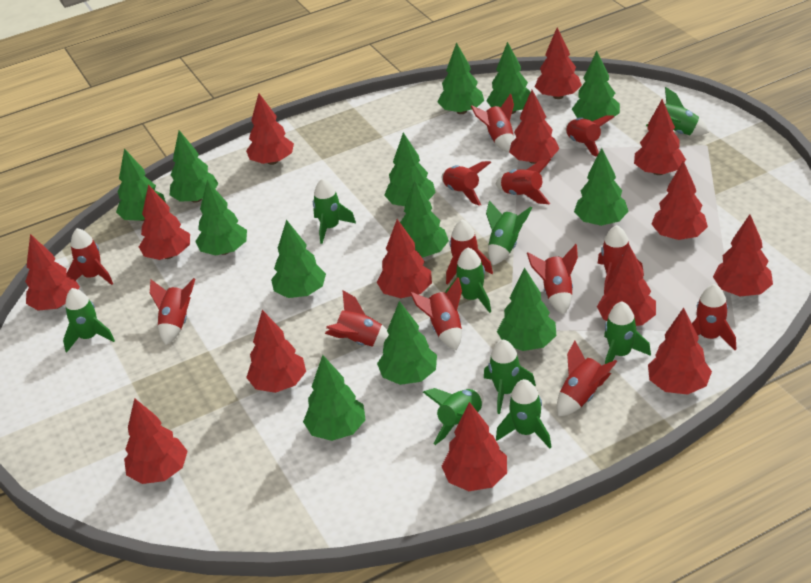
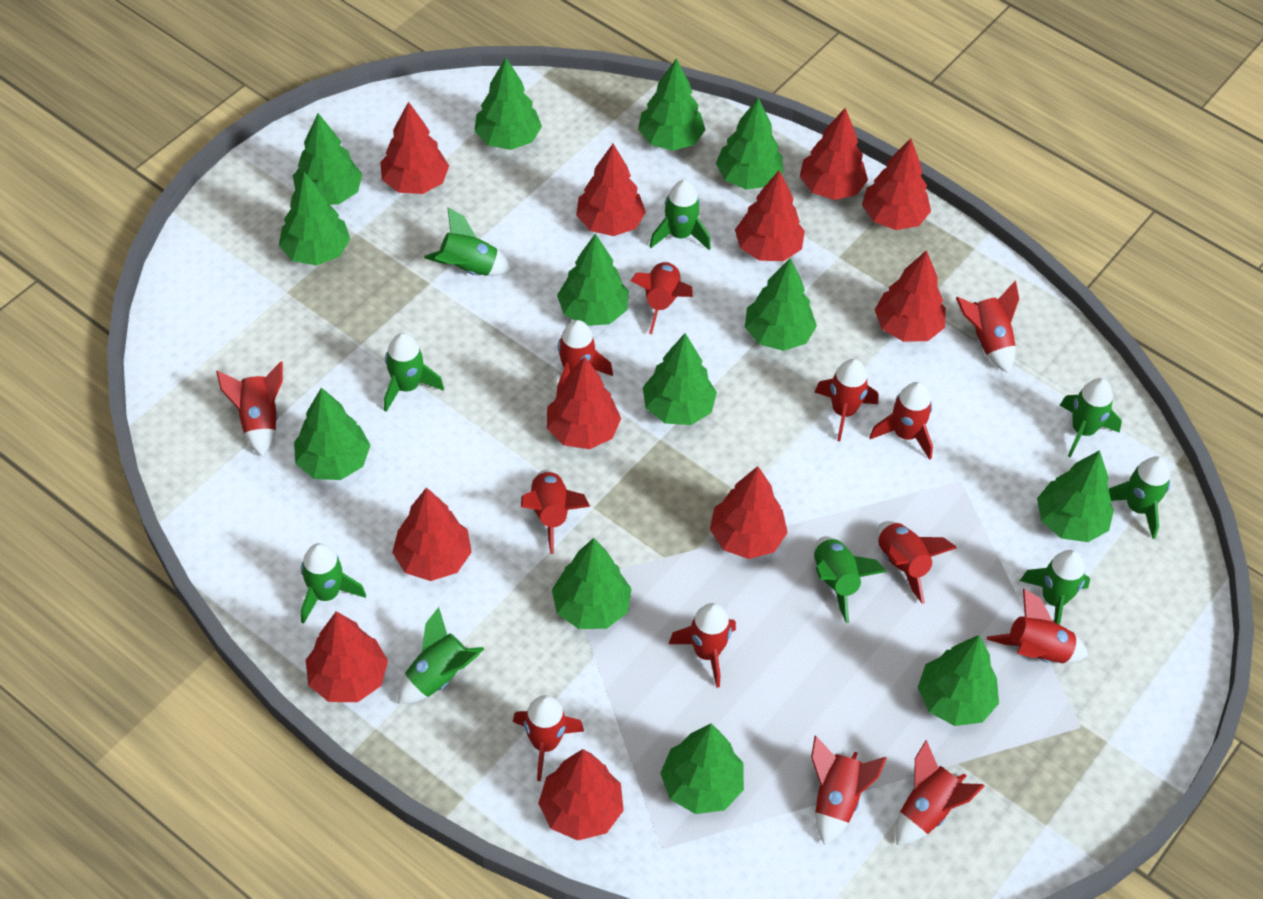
red tree: 14 -> 11

